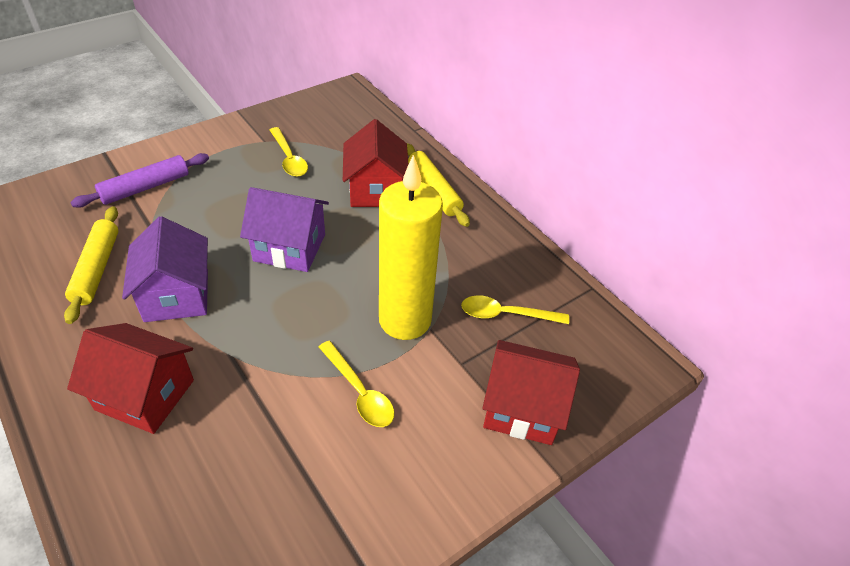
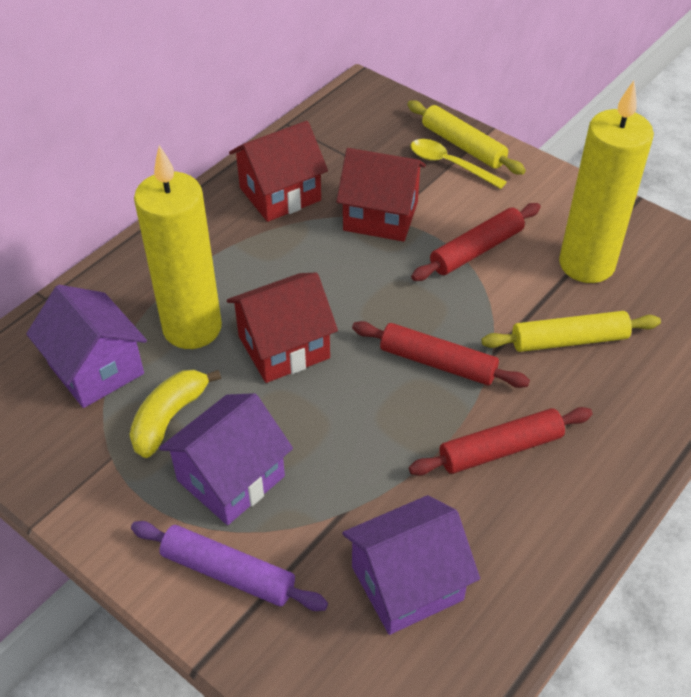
purple house: 2 -> 3
red rolling pin: 0 -> 3
yellow banana: 0 -> 1
yellow candle: 1 -> 2
yellow spoon: 3 -> 1

